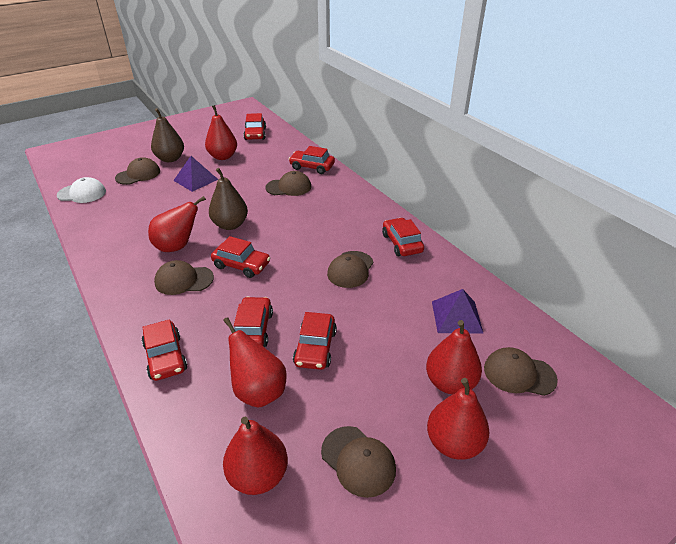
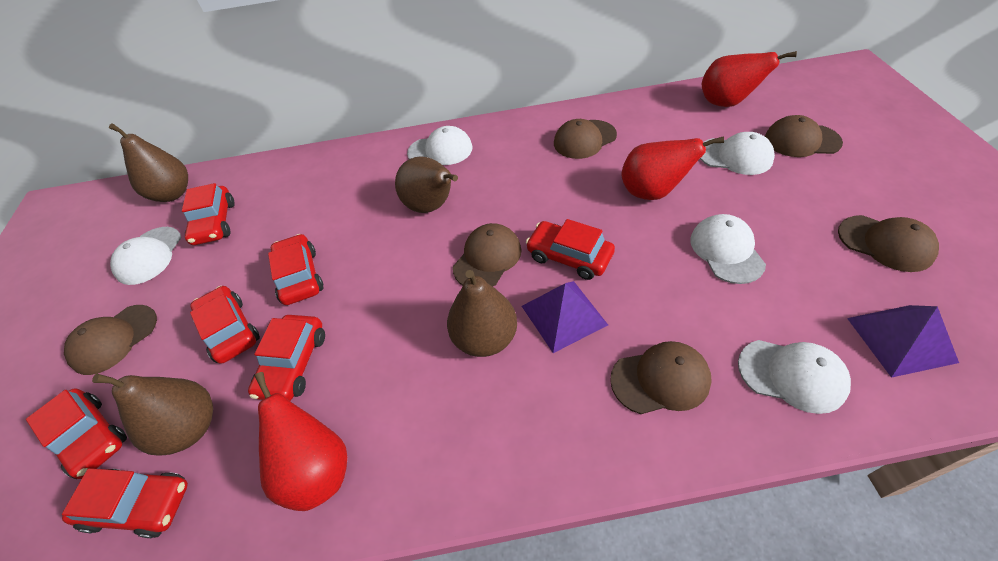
brown pear: 2 -> 4
red pear: 6 -> 3
white cap: 1 -> 5

